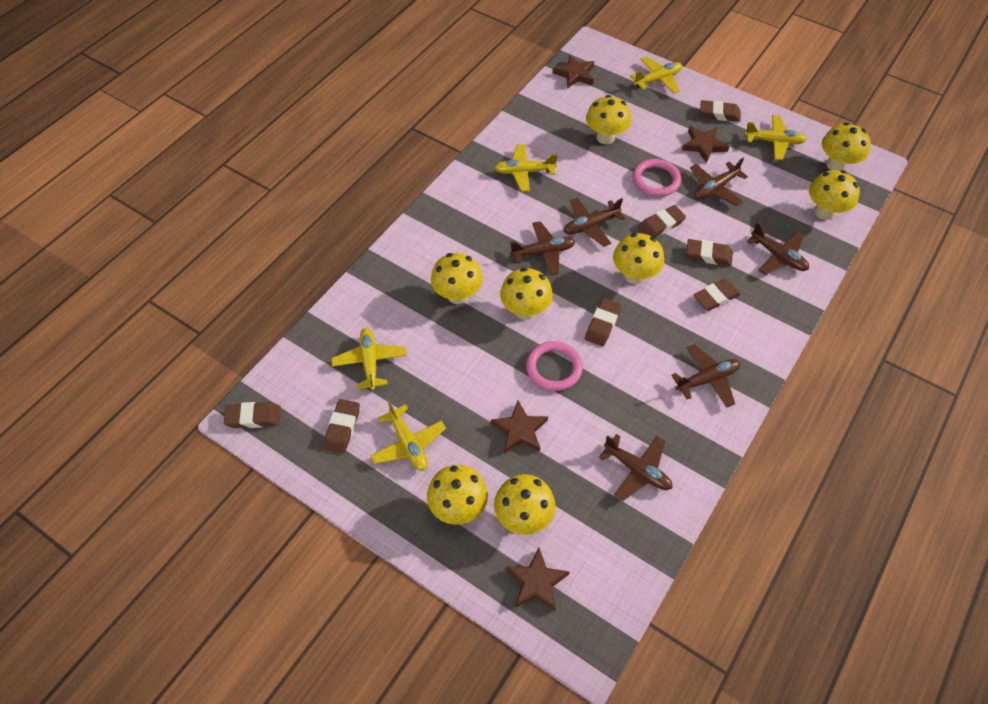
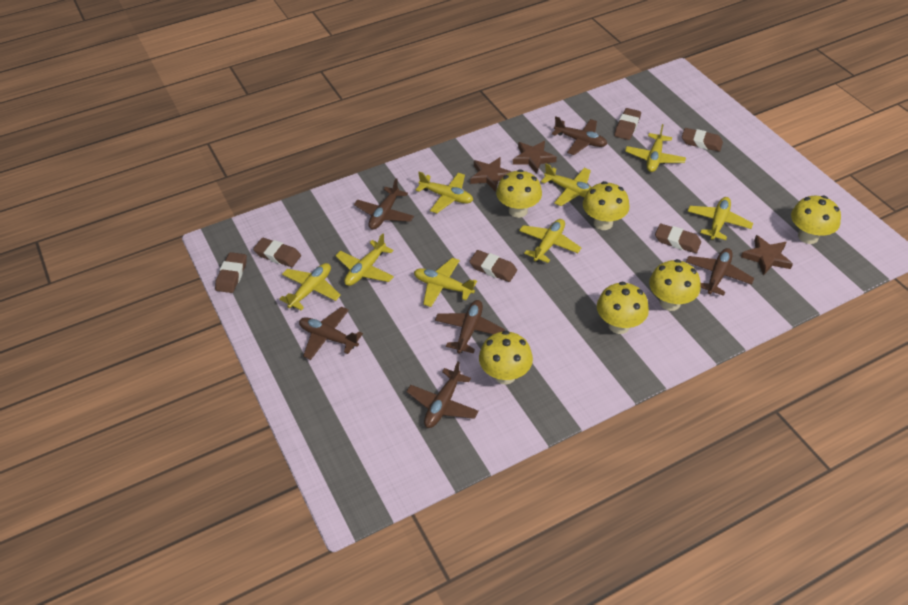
brown eraser: 7 -> 6
brown star: 4 -> 3
pink ring: 2 -> 0
yellow mushroom: 8 -> 6
yellow plane: 5 -> 8

